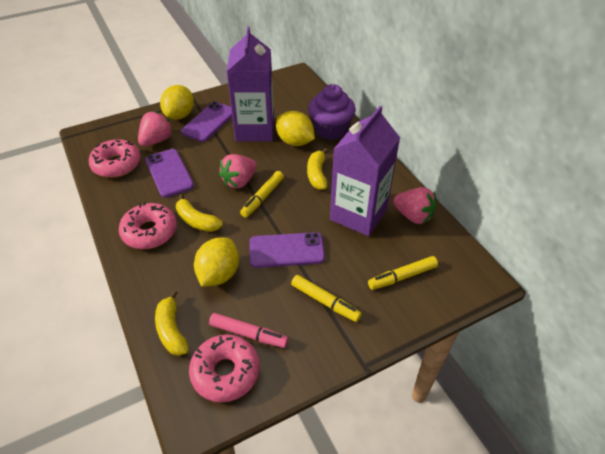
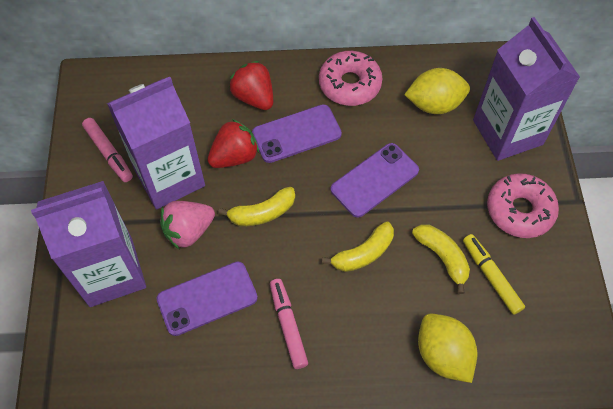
pink donut: 3 -> 2
pink marker: 1 -> 2
pink strawberry: 3 -> 1
purple carton: 2 -> 3
purple cupcake: 1 -> 0
red strawberry: 0 -> 2
yellow lemon: 3 -> 2
yellow marker: 3 -> 1

